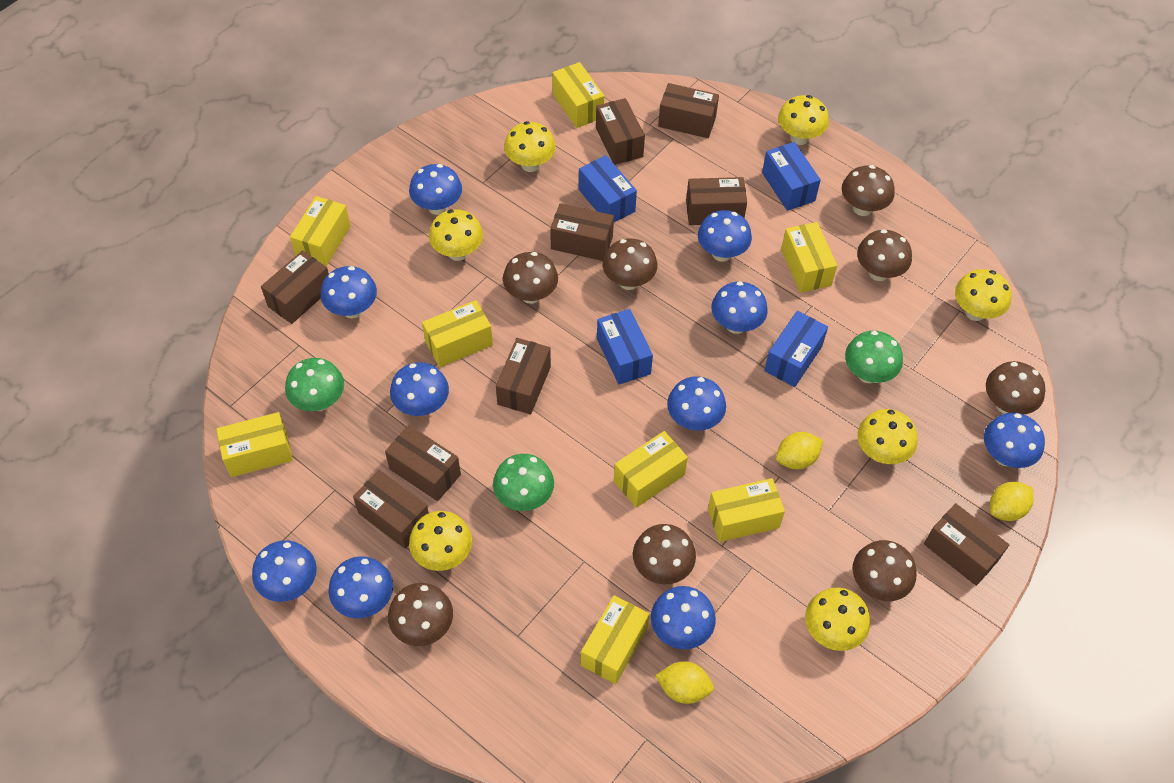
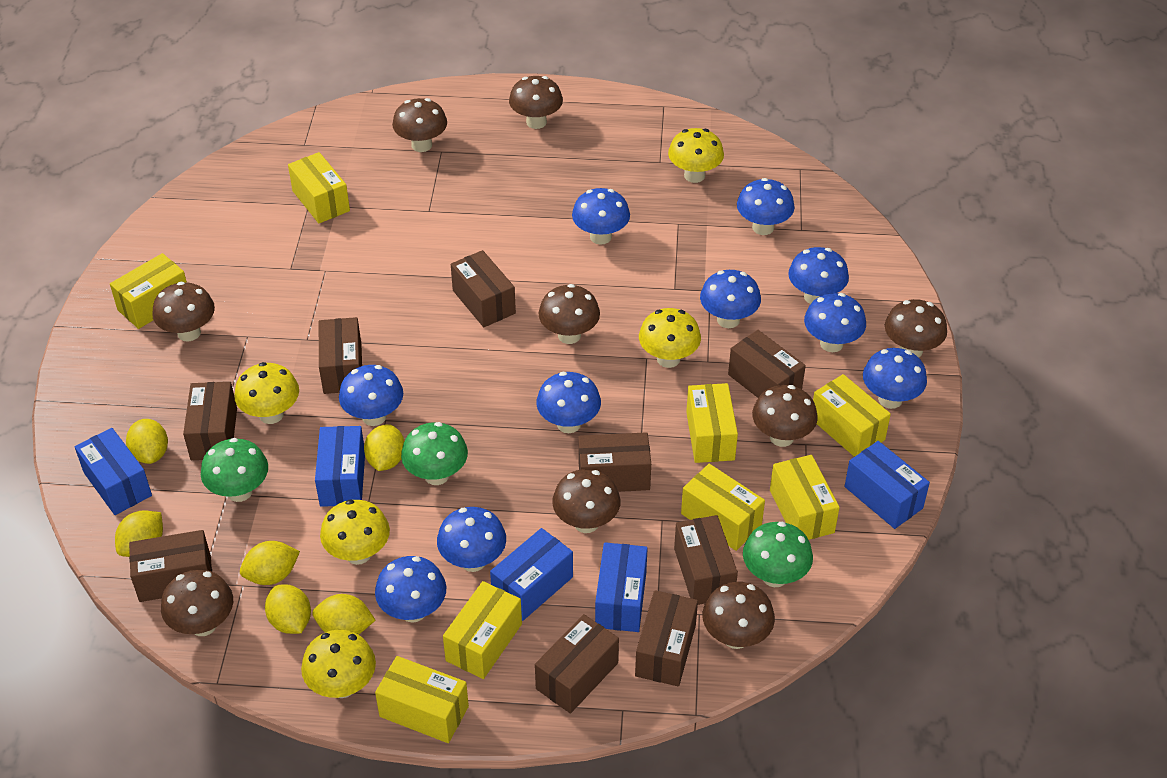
blue box: 4 -> 5
brown mushroom: 8 -> 9
yellow lemon: 3 -> 6
yellow mushroom: 7 -> 5

